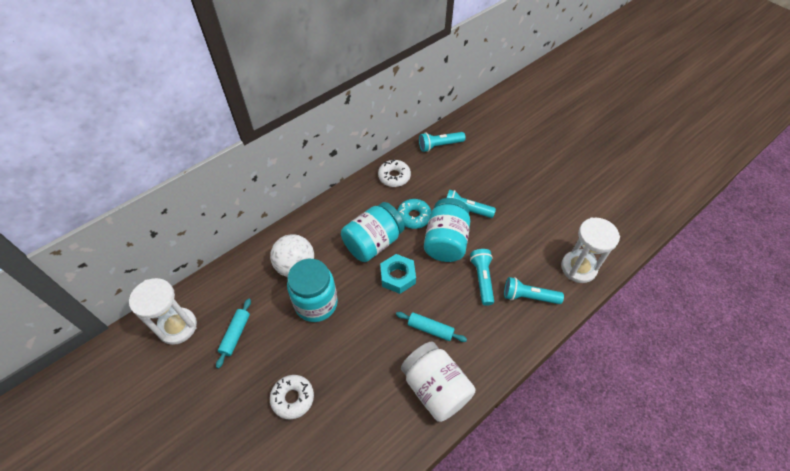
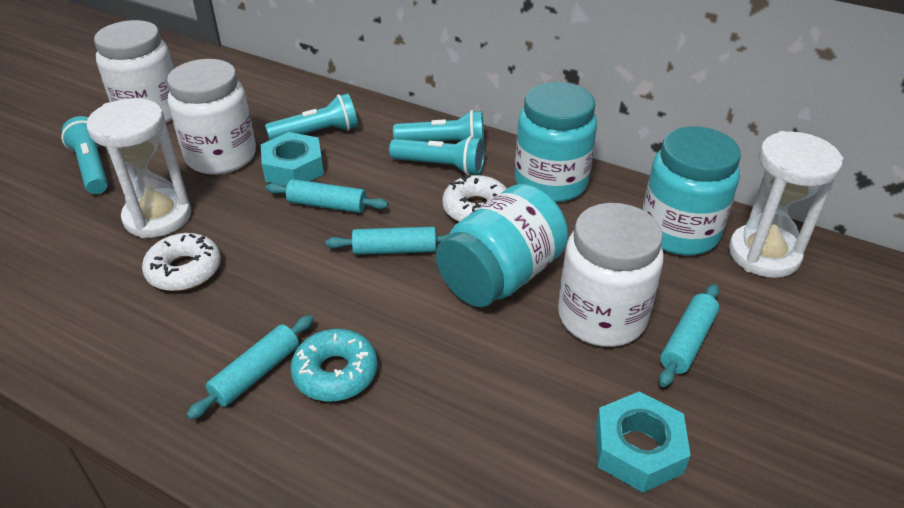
turquoise nut: 1 -> 2
turquoise rolling pin: 2 -> 4
white ball: 1 -> 0
white jar: 1 -> 3

